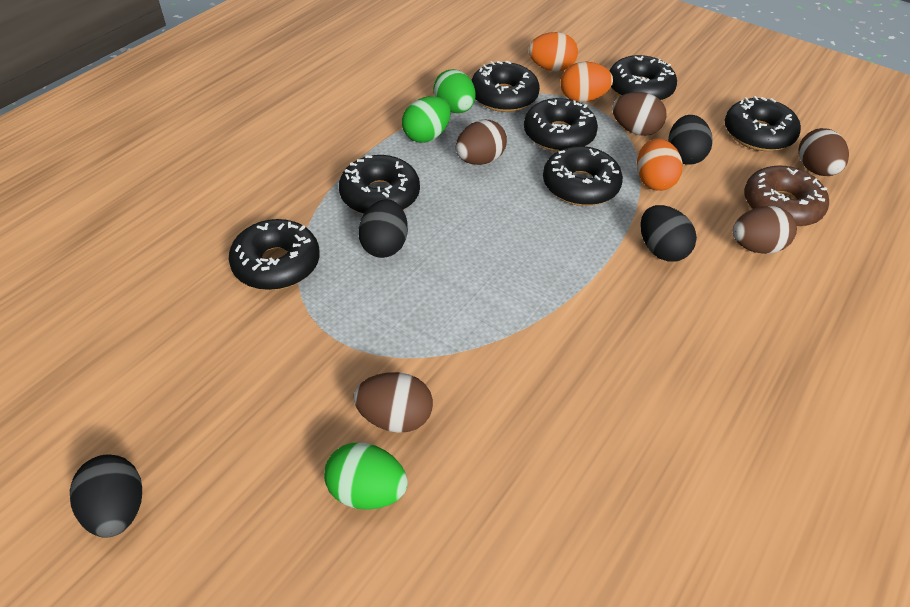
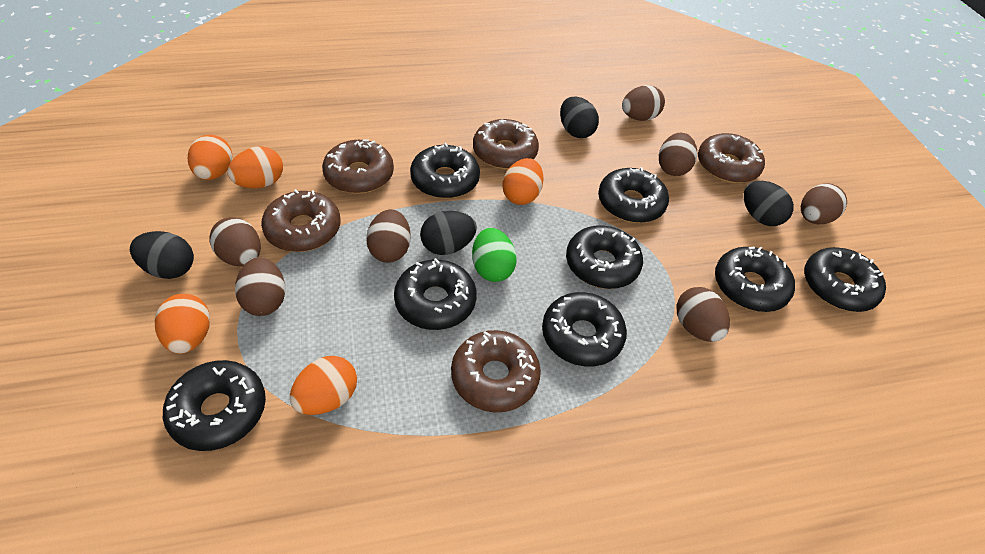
black donut: 7 -> 8
brown donut: 1 -> 5
brown egg: 5 -> 7
green egg: 3 -> 1
orange egg: 3 -> 5

